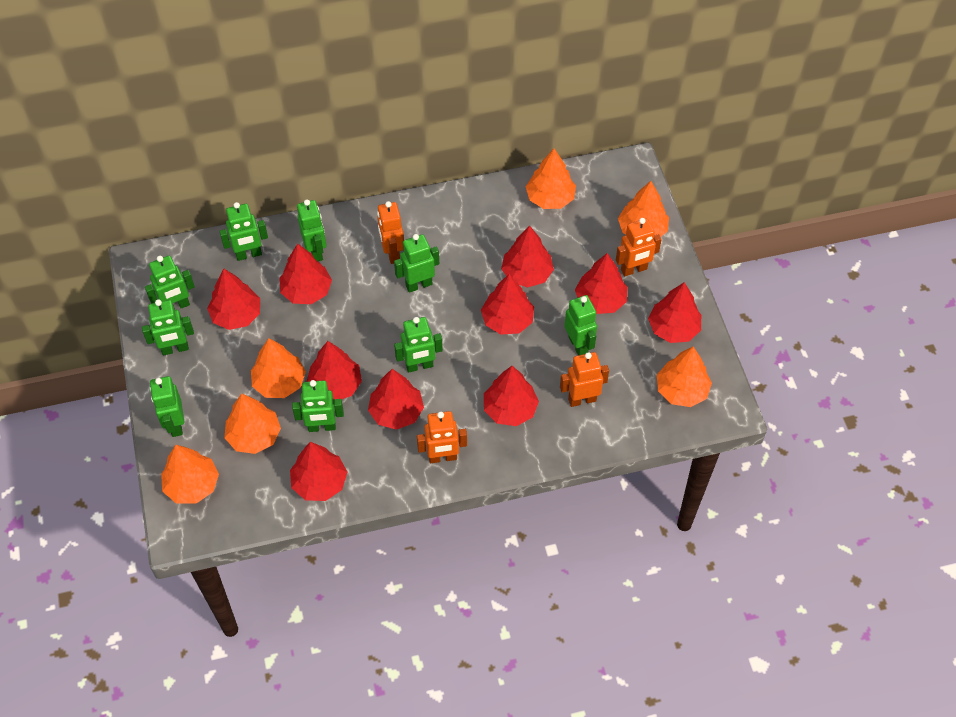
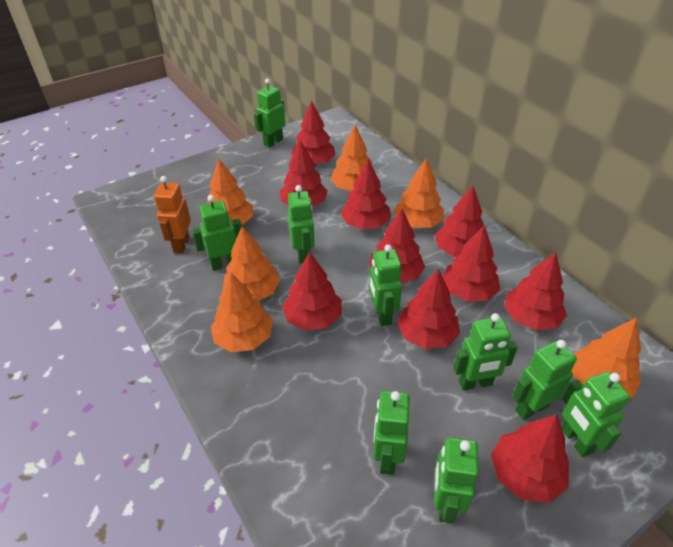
orange robot: 4 -> 1

